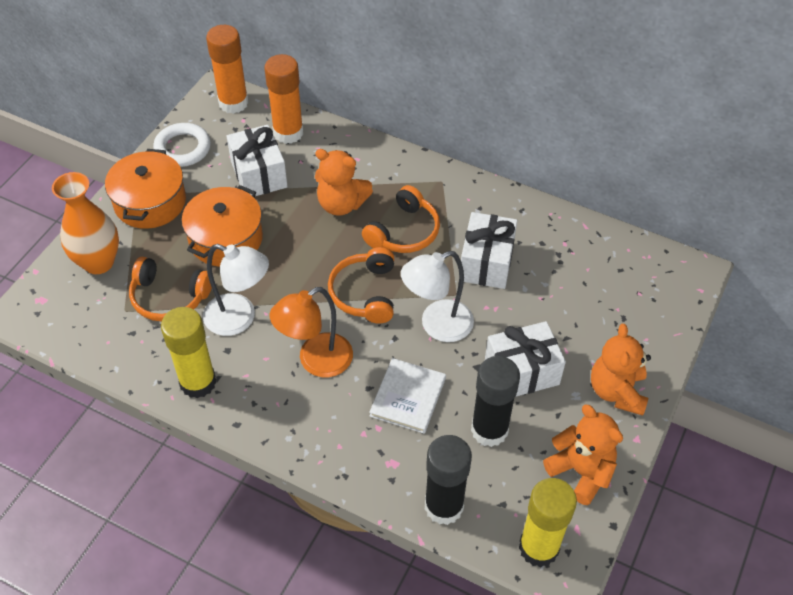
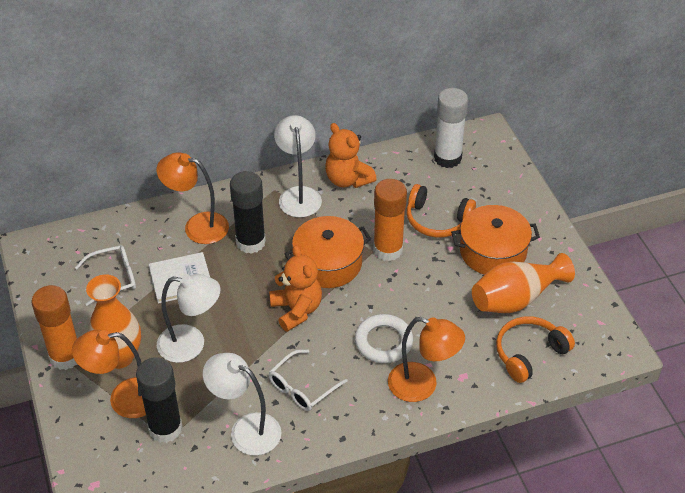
orange headphones: 3 -> 2
orange lamp: 1 -> 3
orange teddy bear: 3 -> 2
orange vase: 1 -> 2
white gift: 3 -> 0
white glasses: 0 -> 2
white glue stick: 0 -> 1
white lamp: 2 -> 3
yellow glue stick: 2 -> 0

